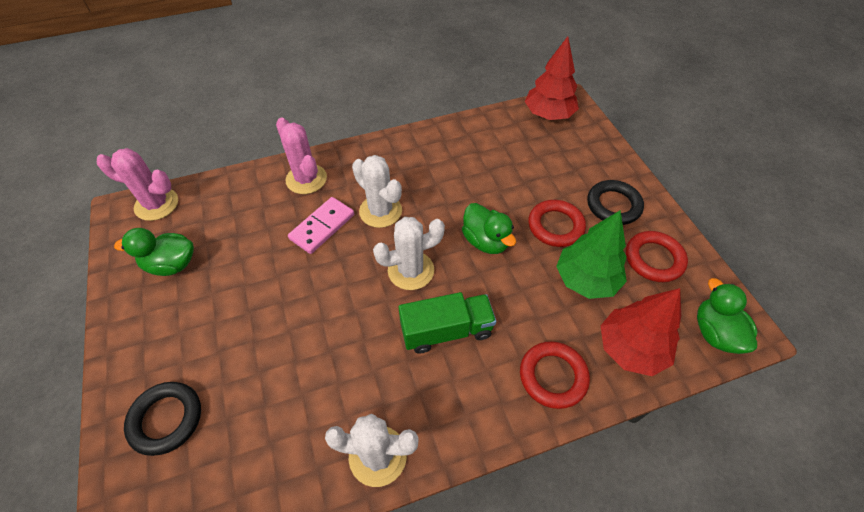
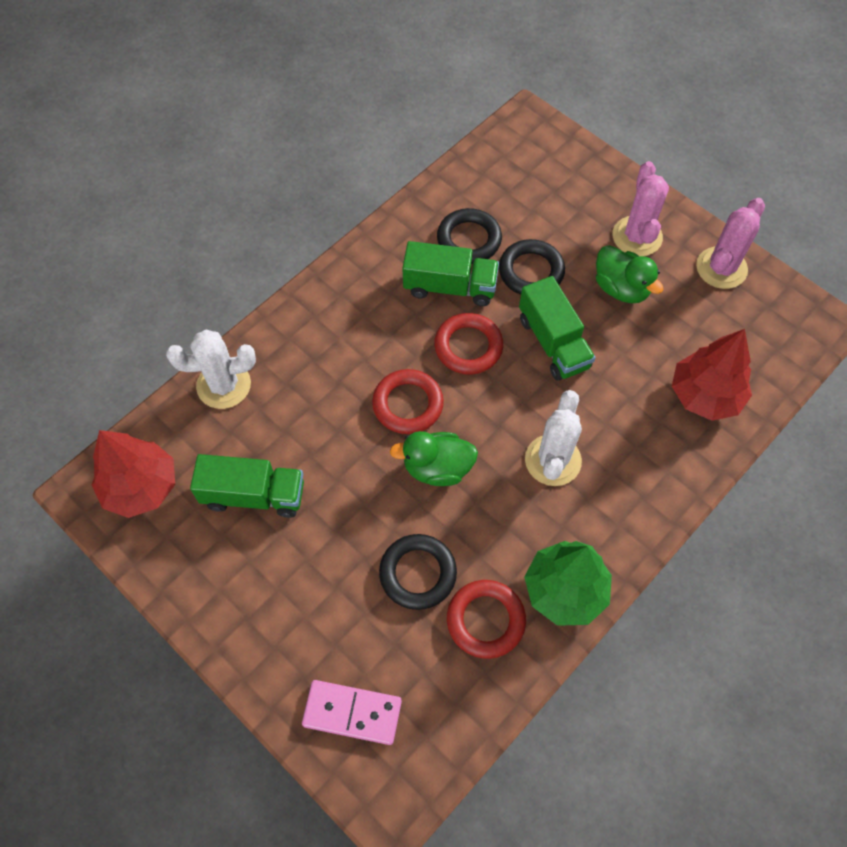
black ring: 2 -> 3
green duck: 3 -> 2
green truck: 1 -> 3
white cactus: 3 -> 2

